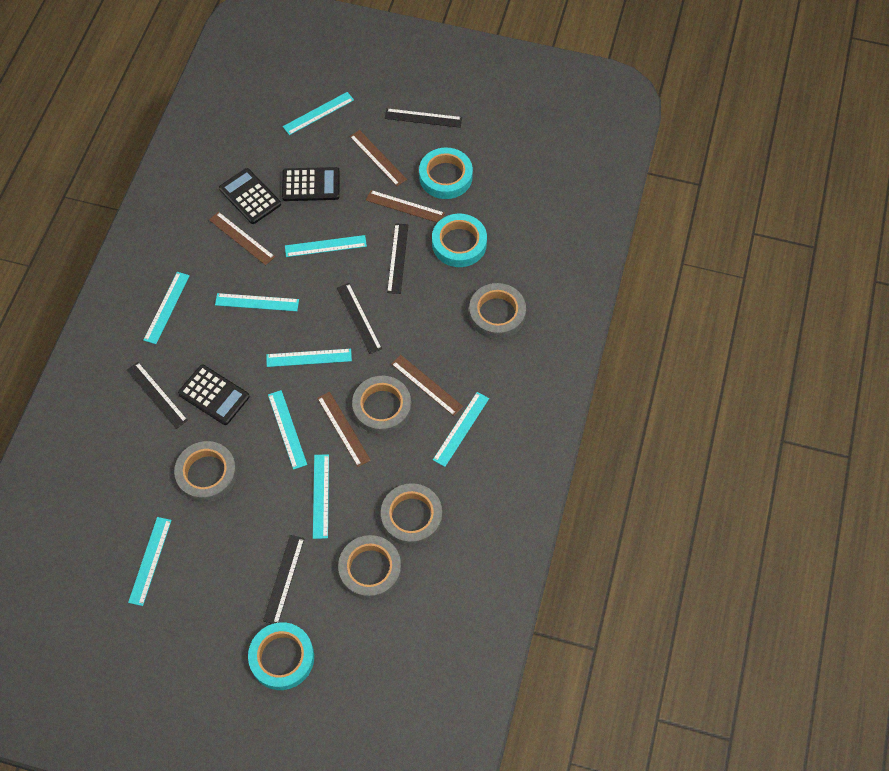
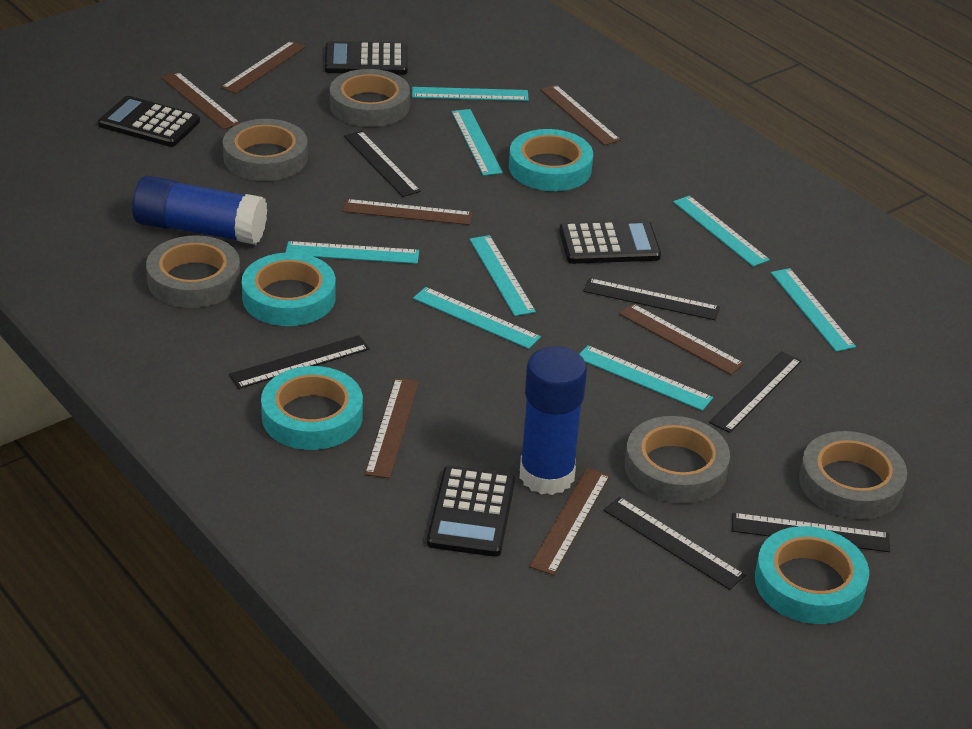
black calculator: 3 -> 4
black ruler: 5 -> 6
blue glue stick: 0 -> 2
brown ruler: 5 -> 7
turquoise ruler: 9 -> 8
turquoise tape: 3 -> 4

